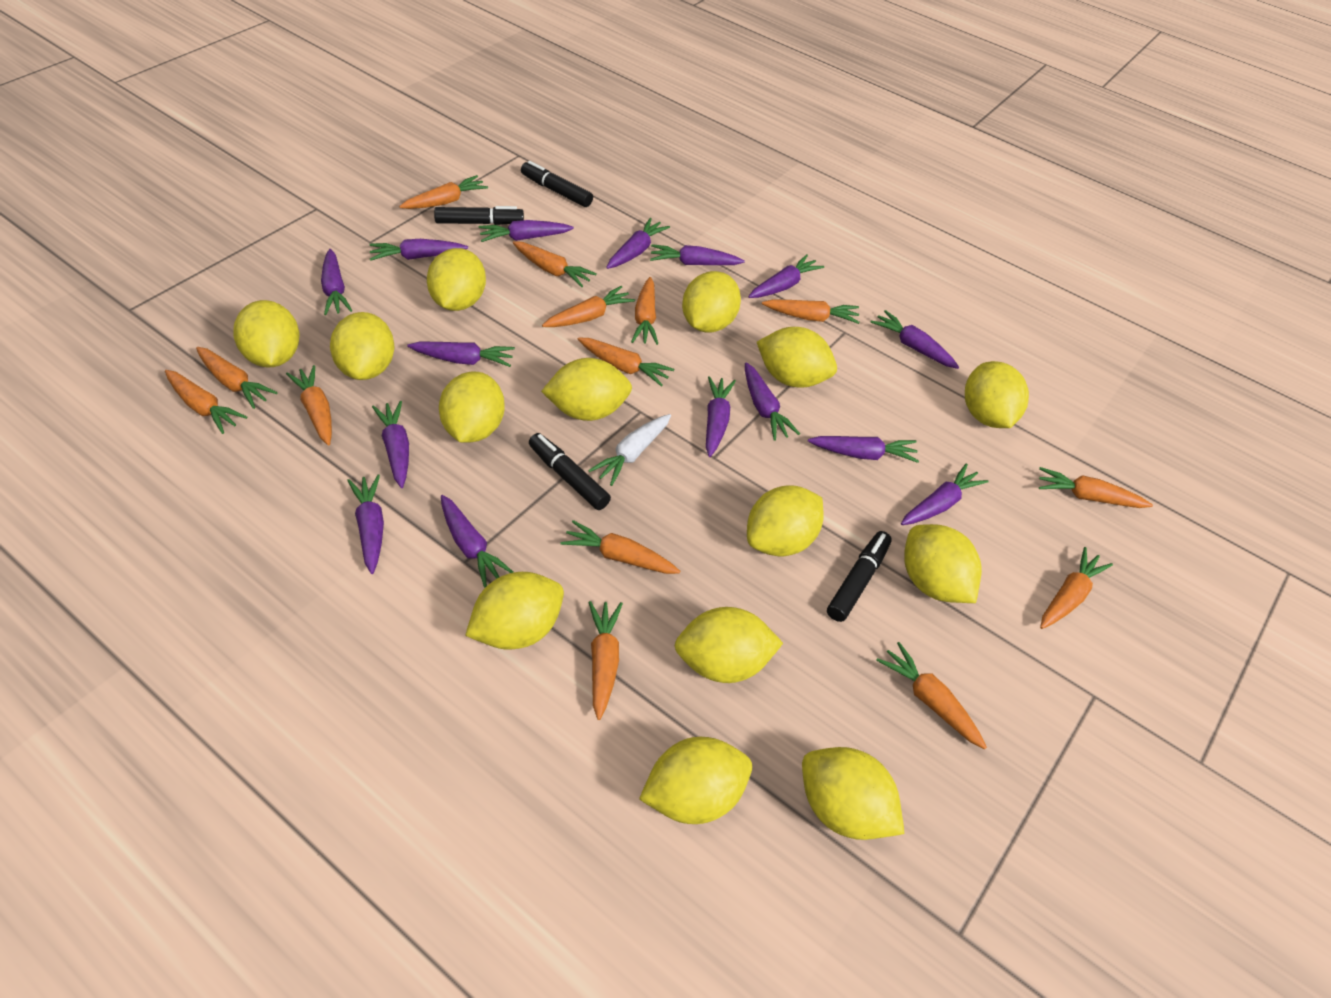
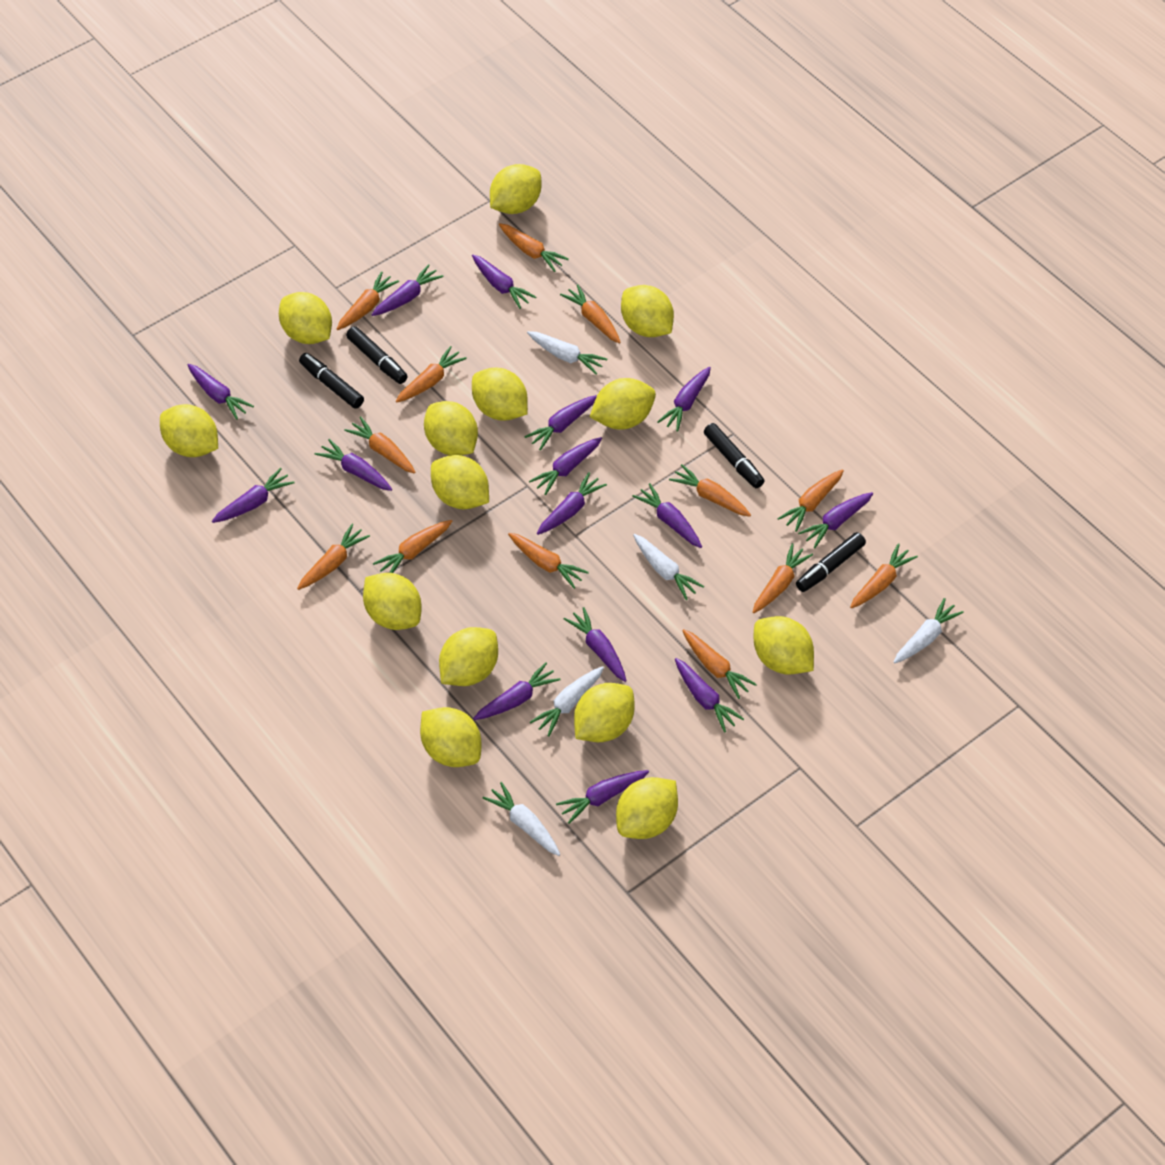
orange carrot: 14 -> 13
white carrot: 1 -> 5

